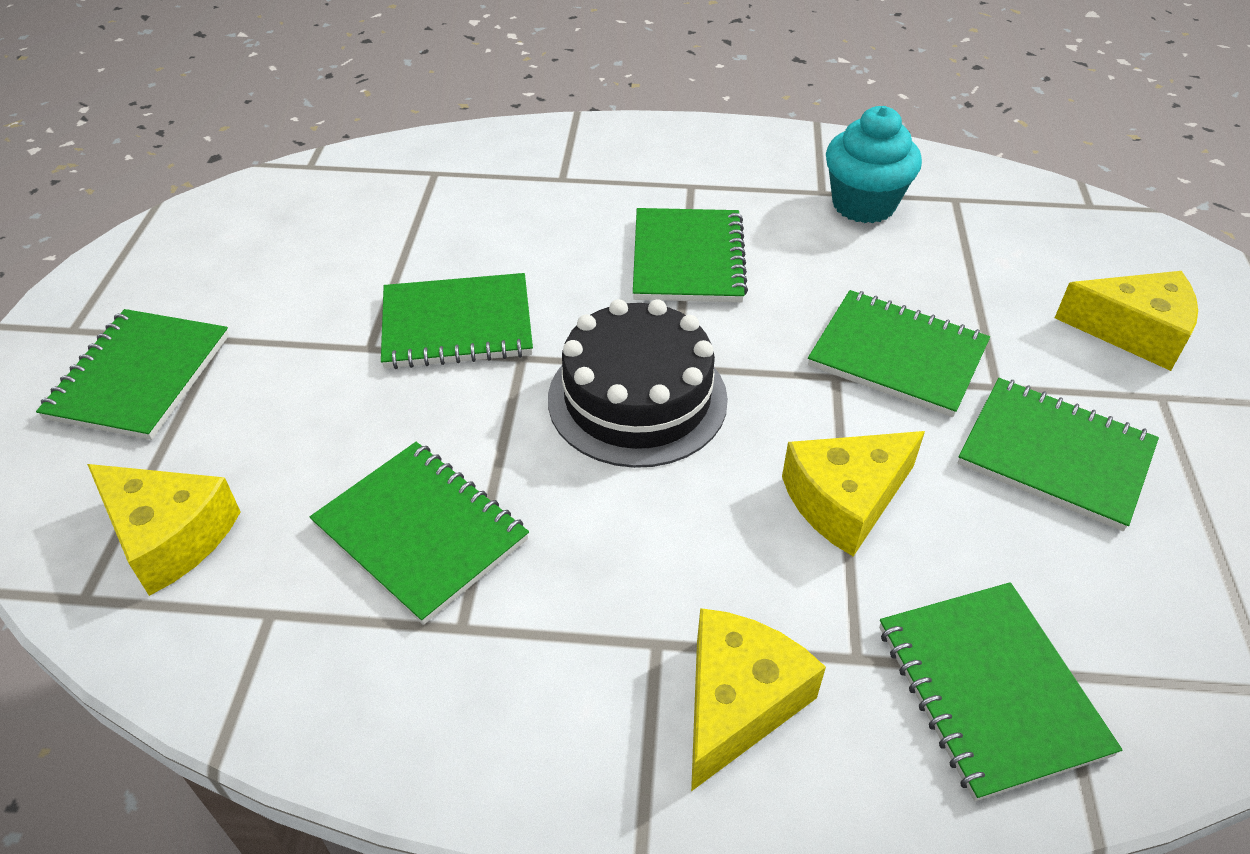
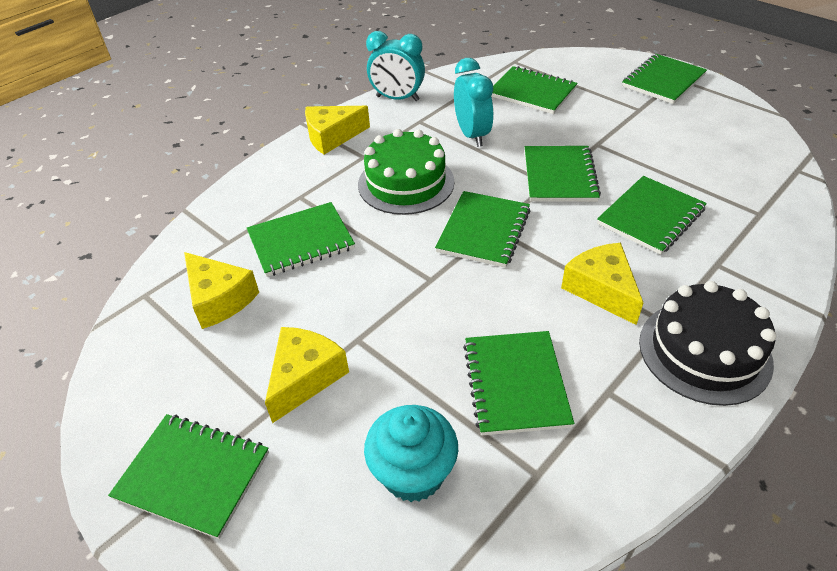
green cake: 0 -> 1
green notebook: 7 -> 8
turquoise clock: 0 -> 2

